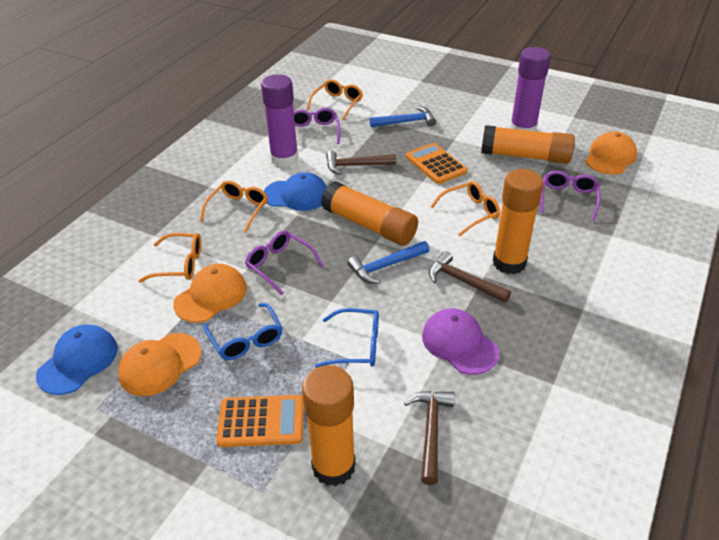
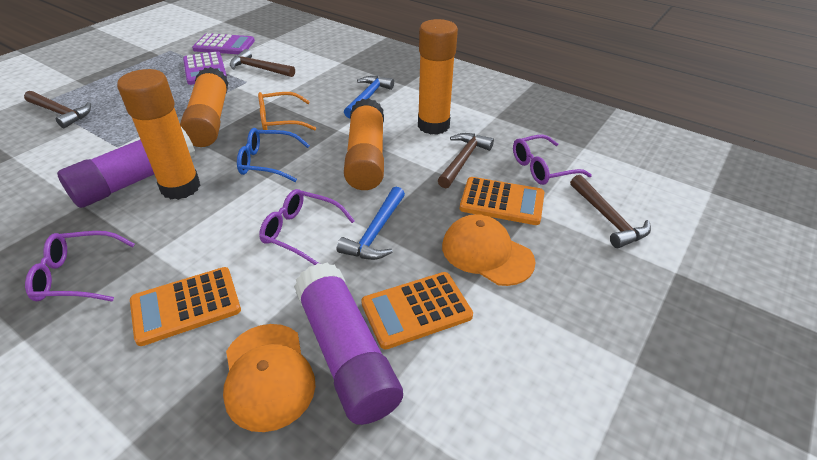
blue cap: 2 -> 0
blue glasses: 2 -> 1
brown hammer: 3 -> 4
orange calculator: 2 -> 3
orange cap: 3 -> 2
orange glasses: 4 -> 1
purple calculator: 0 -> 2
purple cap: 1 -> 0

